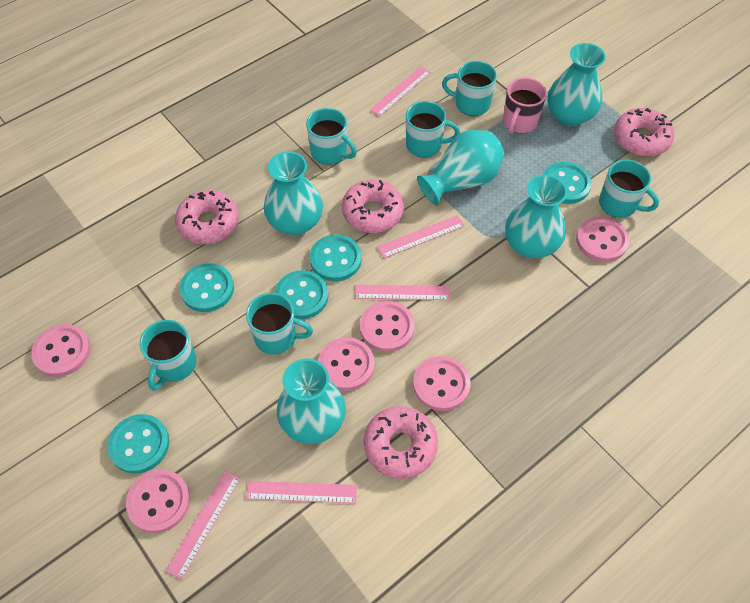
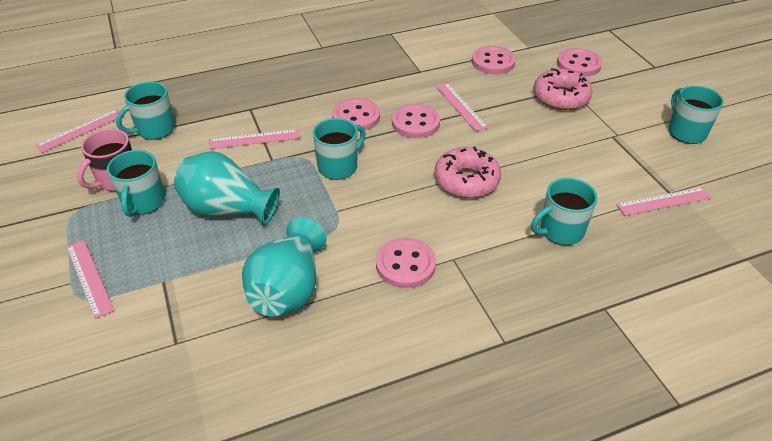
pink button: 6 -> 5
pink donut: 4 -> 2
turquoise button: 5 -> 0
turquoise mug: 6 -> 5
turquoise vase: 5 -> 2

